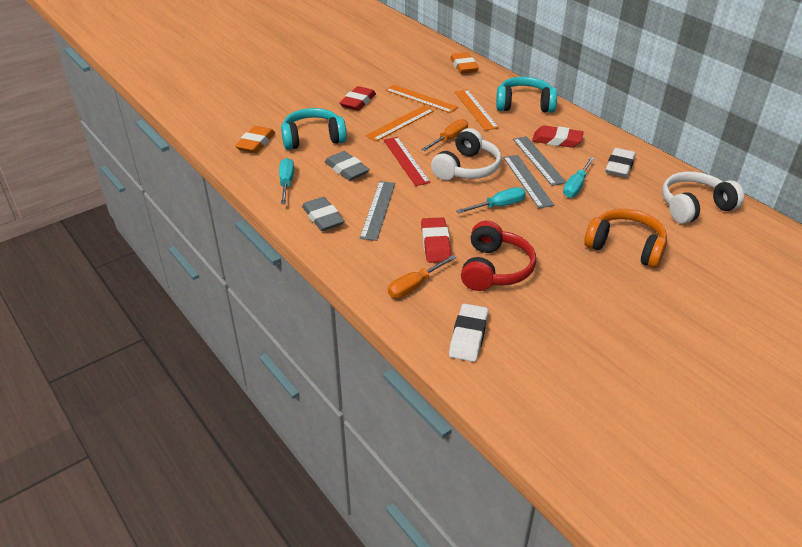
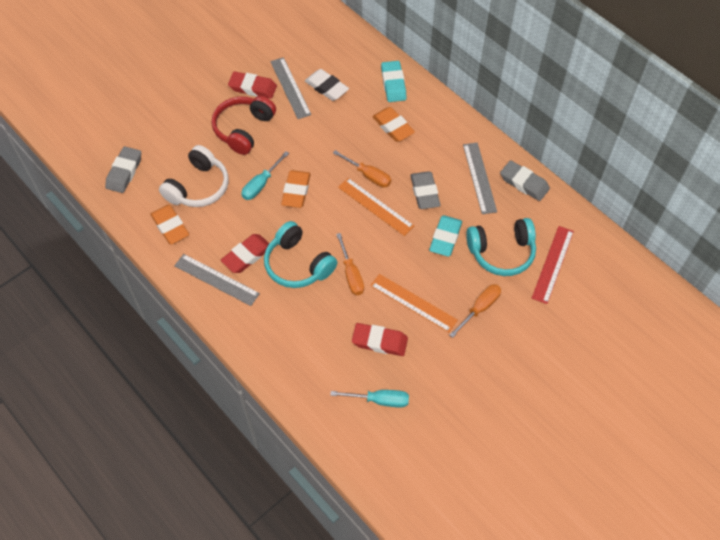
grey eraser: 2 -> 3
orange eraser: 2 -> 3
orange headphones: 1 -> 0
orange ruler: 3 -> 2
orange screwdriver: 2 -> 3
turquoise eraser: 0 -> 2
turquoise screwdriver: 3 -> 2
white eraser: 2 -> 1
white headphones: 2 -> 1

